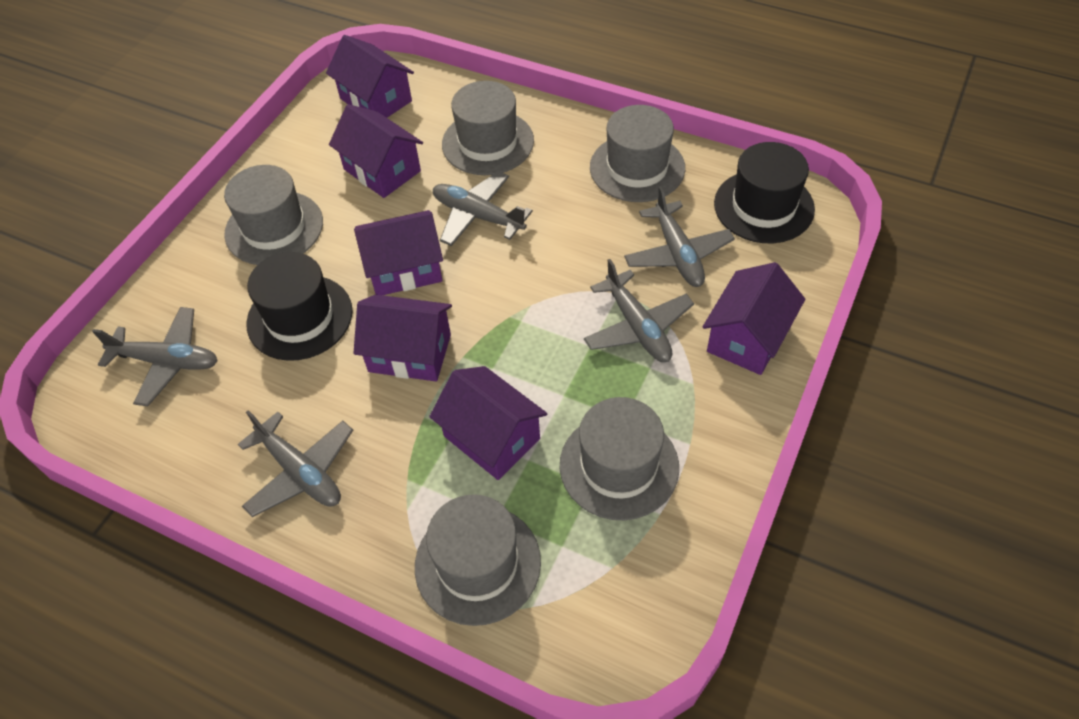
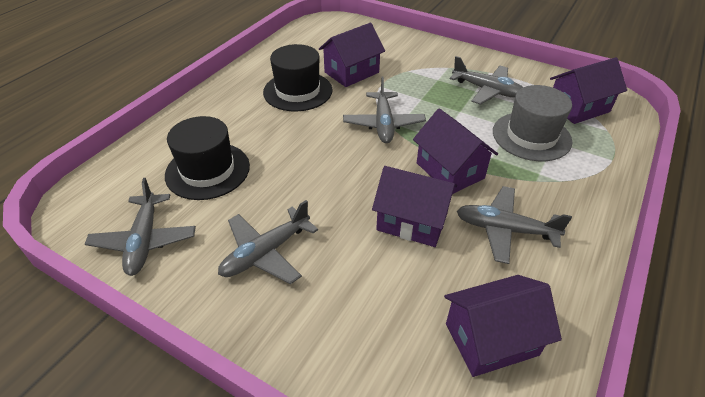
grey hat: 5 -> 1
purple house: 6 -> 5

